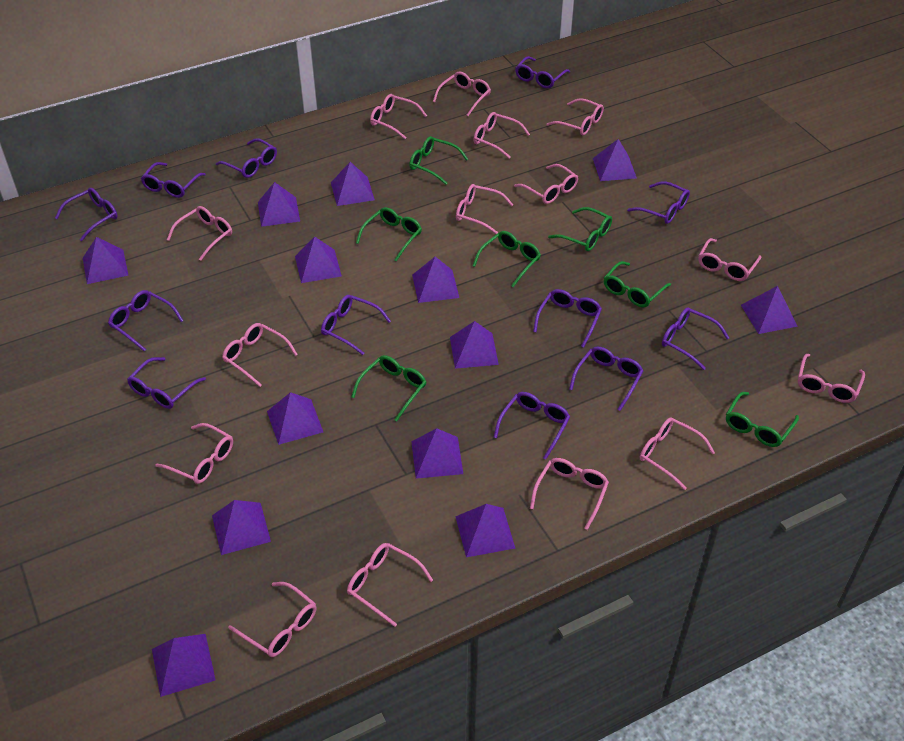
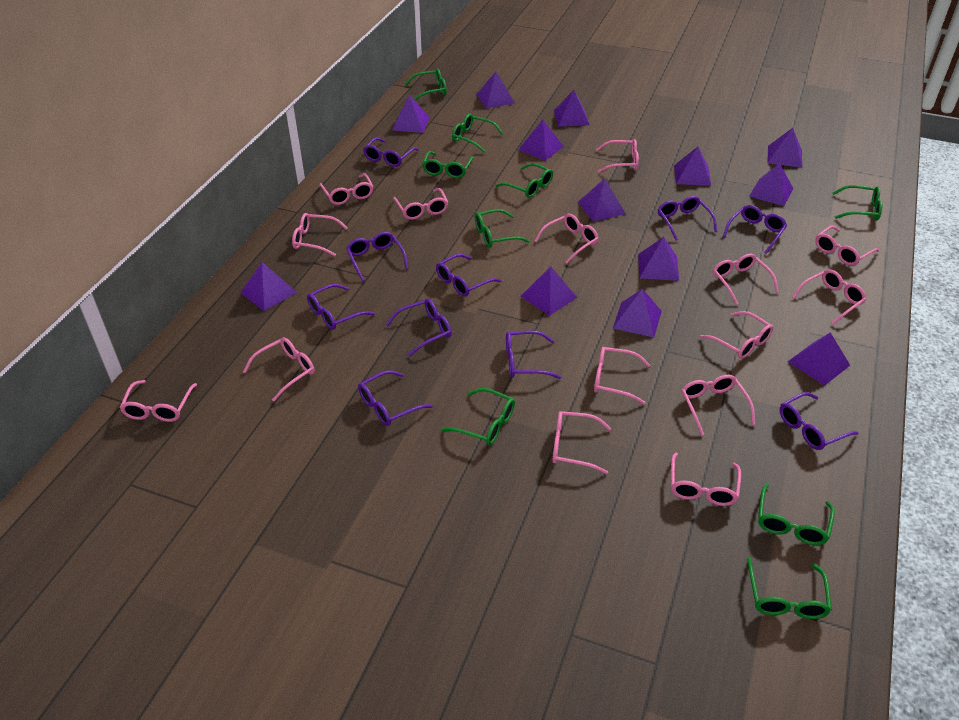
green glasses: 7 -> 9
purple glasses: 12 -> 10

